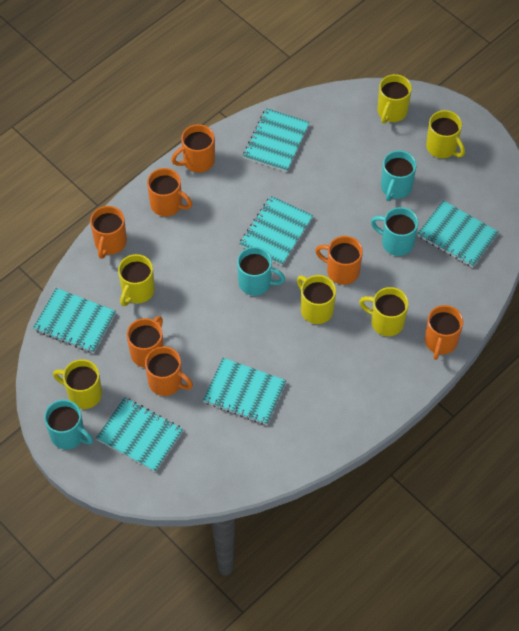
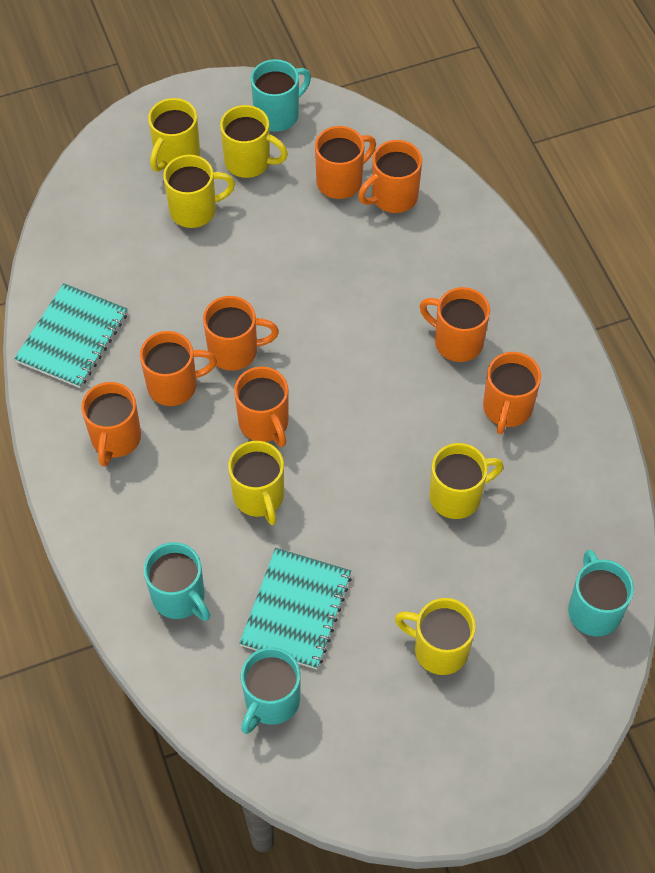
orange mug: 7 -> 8
turquoise notebook: 6 -> 2

